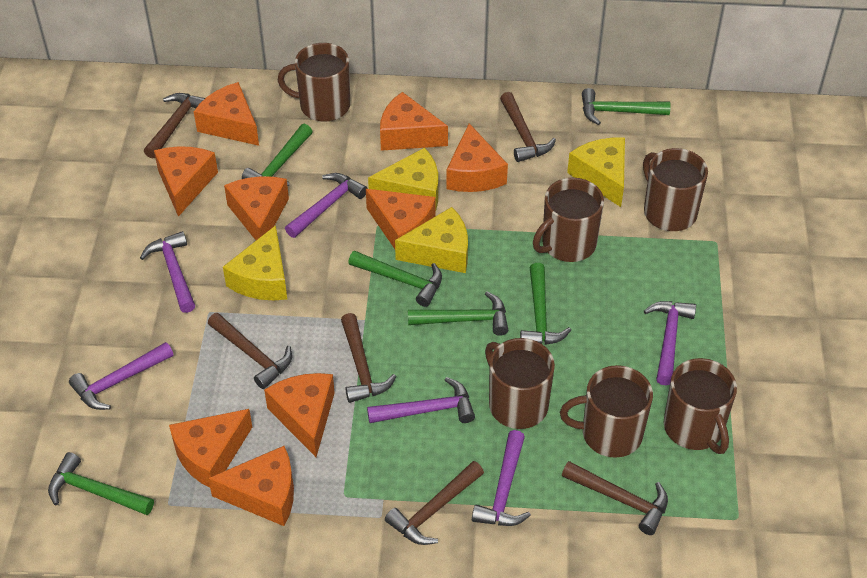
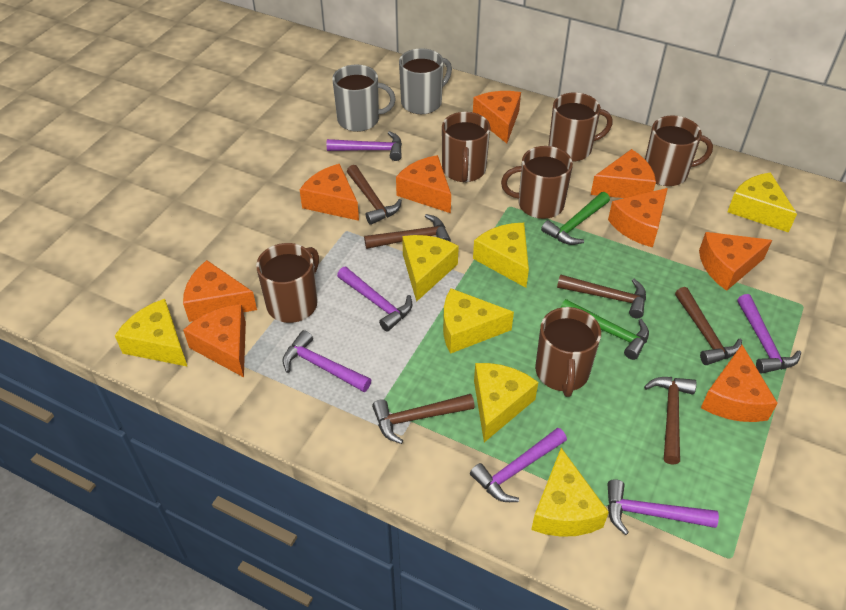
green hammer: 6 -> 2
grey mug: 0 -> 2
yellow cheese: 4 -> 7

